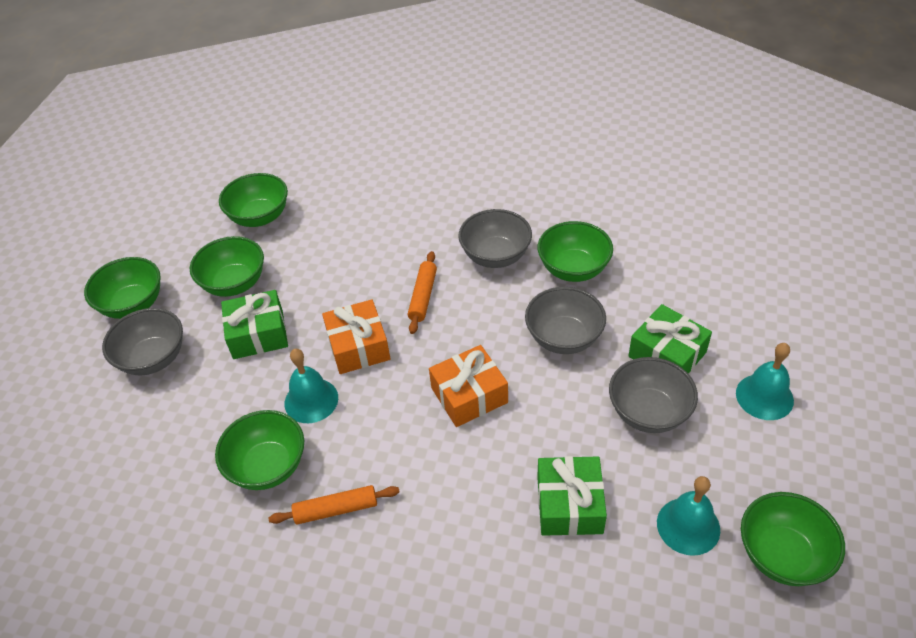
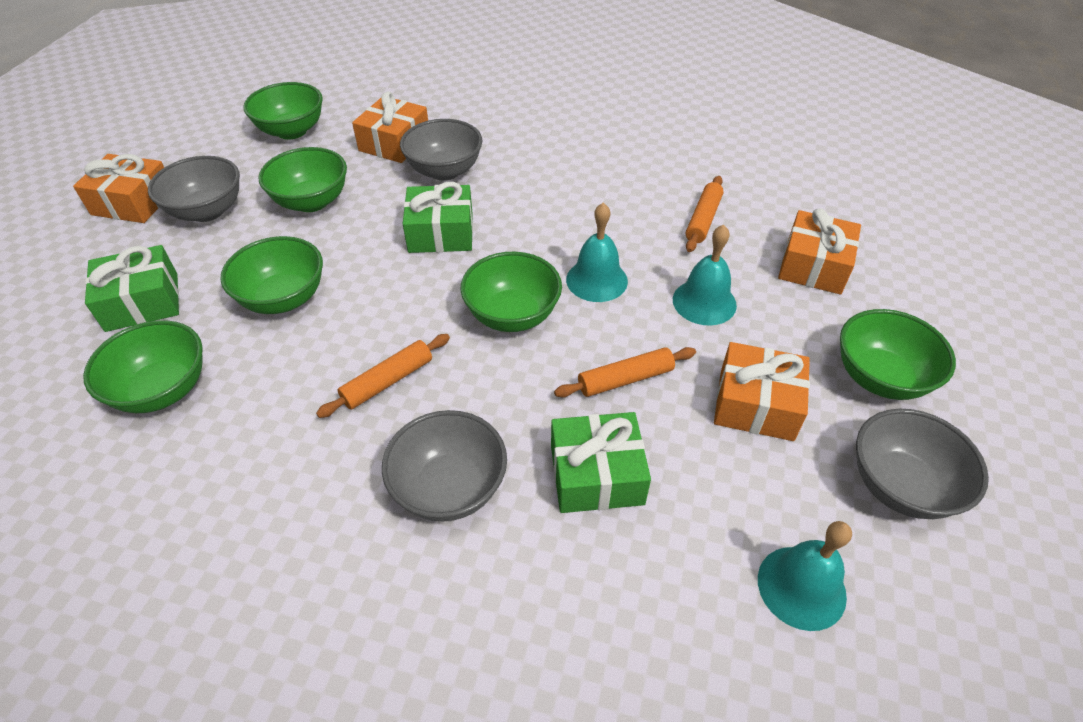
orange gift: 2 -> 4
orange rolling pin: 2 -> 3

